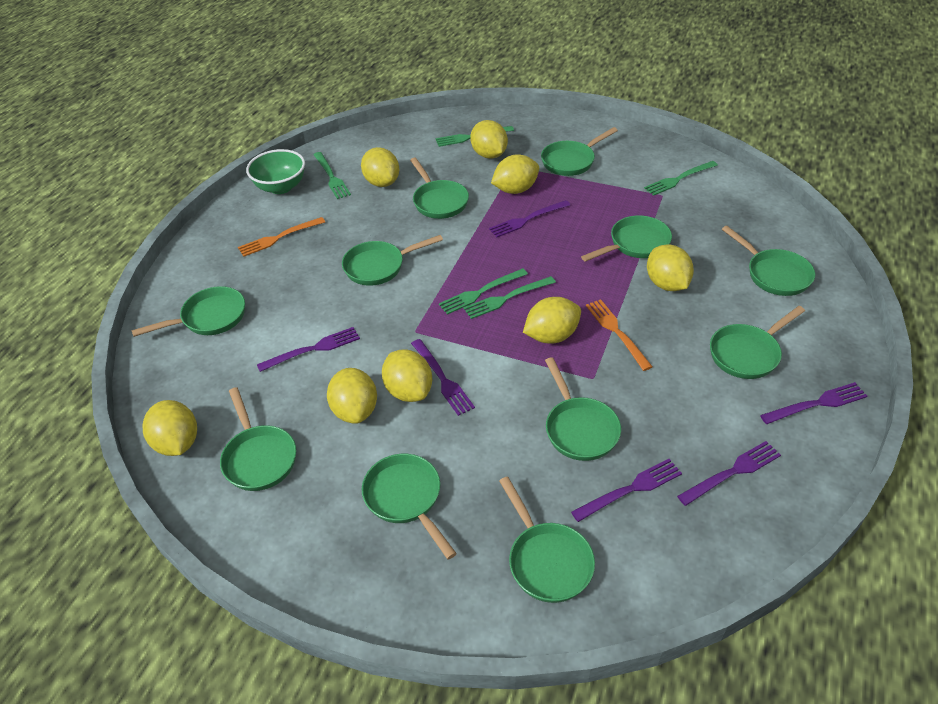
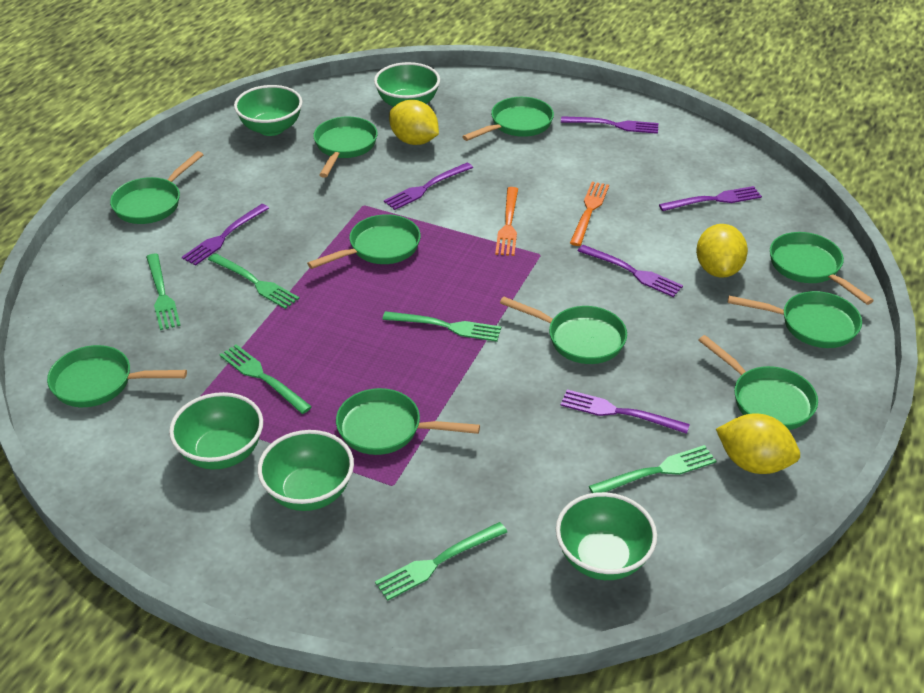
green bowl: 1 -> 5
green fork: 5 -> 6
green pan: 11 -> 10
yellow lemon: 8 -> 3

